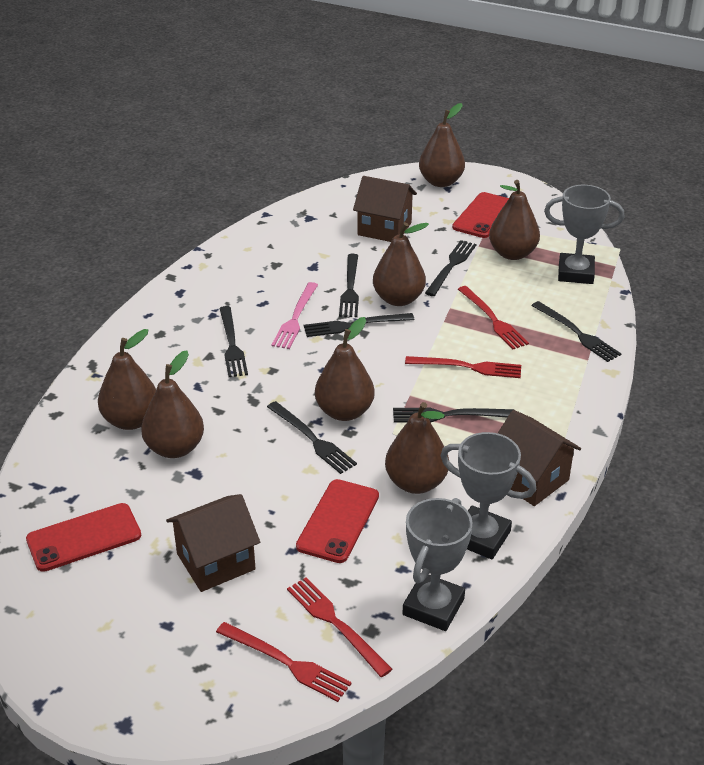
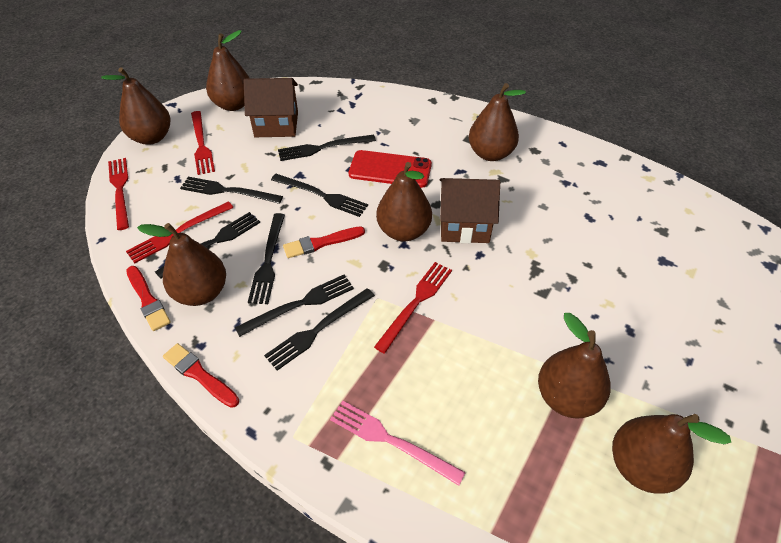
brown house: 3 -> 2
grey trophy: 3 -> 0
red brush: 0 -> 3
red phone: 3 -> 1

